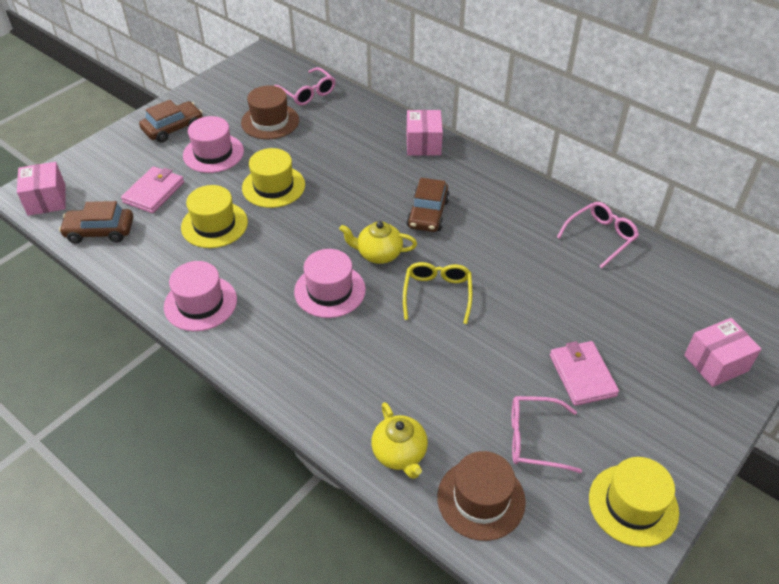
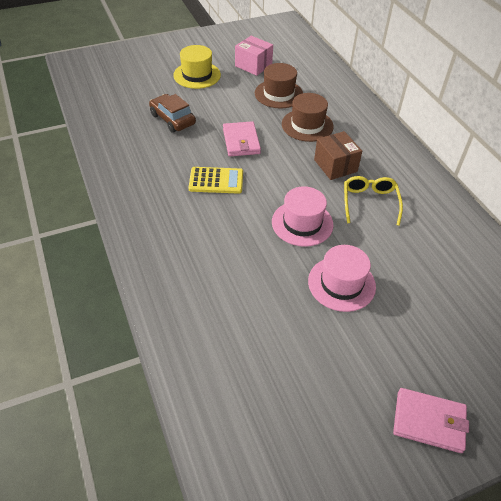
brown box: 0 -> 1
brown car: 3 -> 1
pink box: 3 -> 1
pink glasses: 3 -> 0
pink hat: 3 -> 2
yellow calculator: 0 -> 1
yellow hat: 3 -> 1
yellow teapot: 2 -> 0

